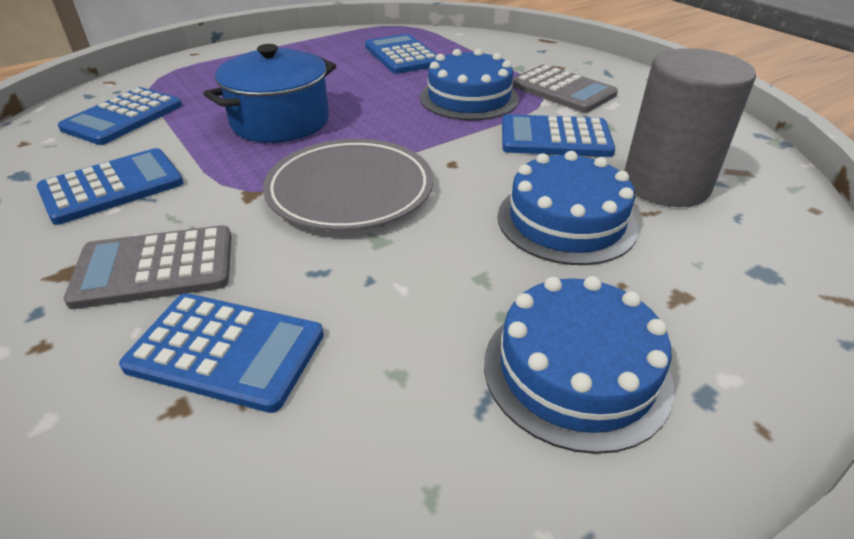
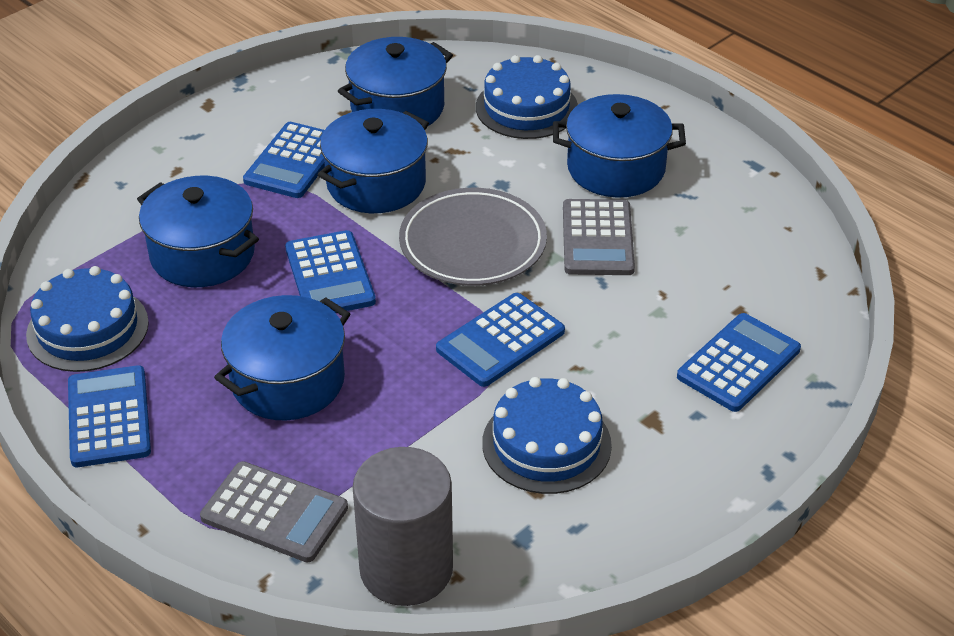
blue pot: 1 -> 5

